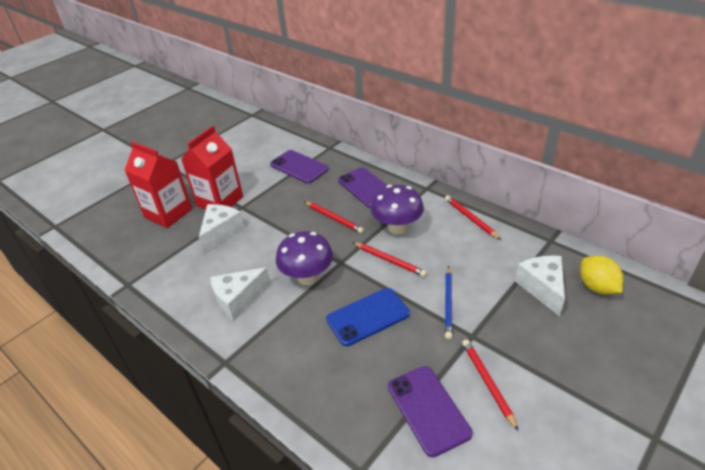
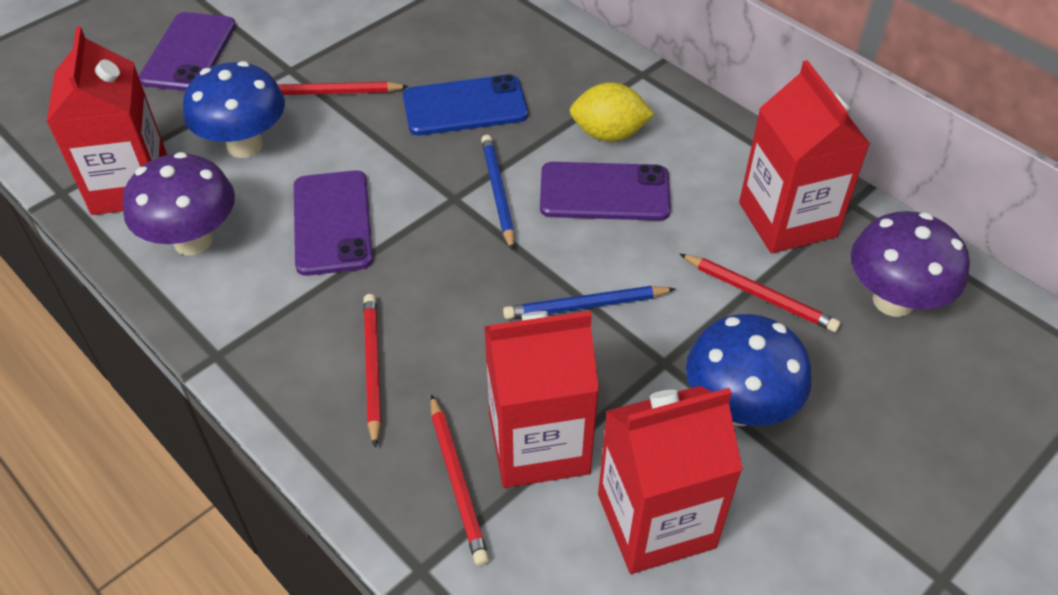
blue mushroom: 0 -> 2
blue pencil: 1 -> 2
red carton: 2 -> 4
white cheese: 3 -> 0

